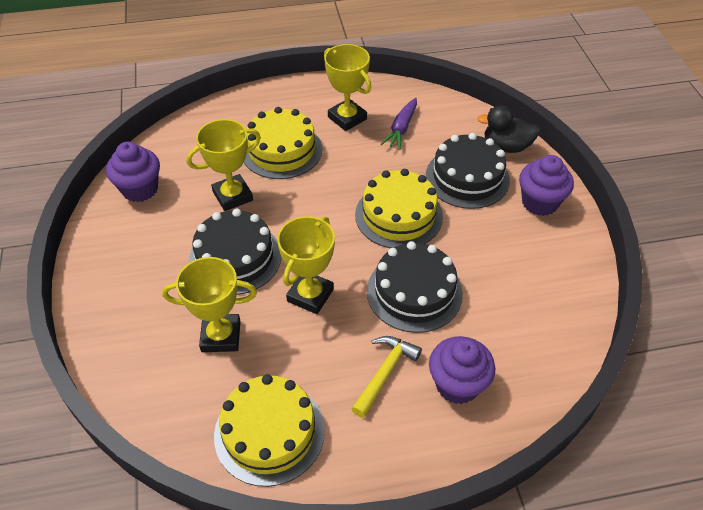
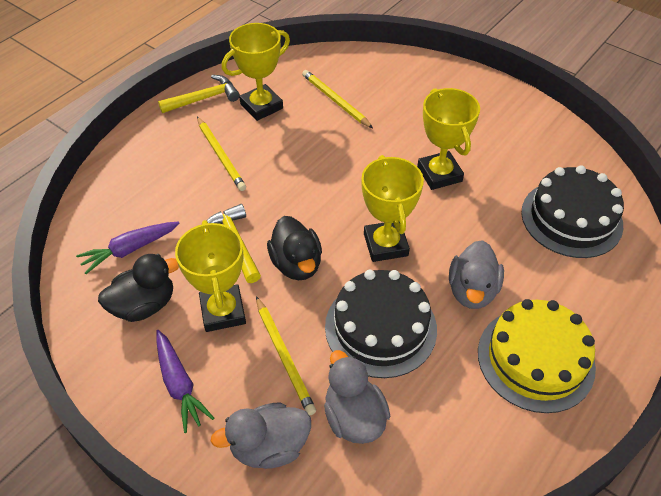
black cake: 3 -> 2
black duck: 1 -> 2
grey duck: 0 -> 3
purple carrot: 1 -> 2
purple cupcake: 3 -> 0
yellow cake: 3 -> 1
yellow hammer: 1 -> 2
yellow pencil: 0 -> 3

